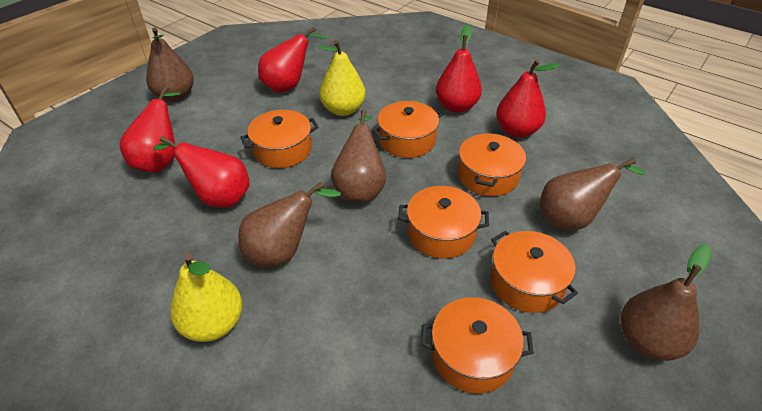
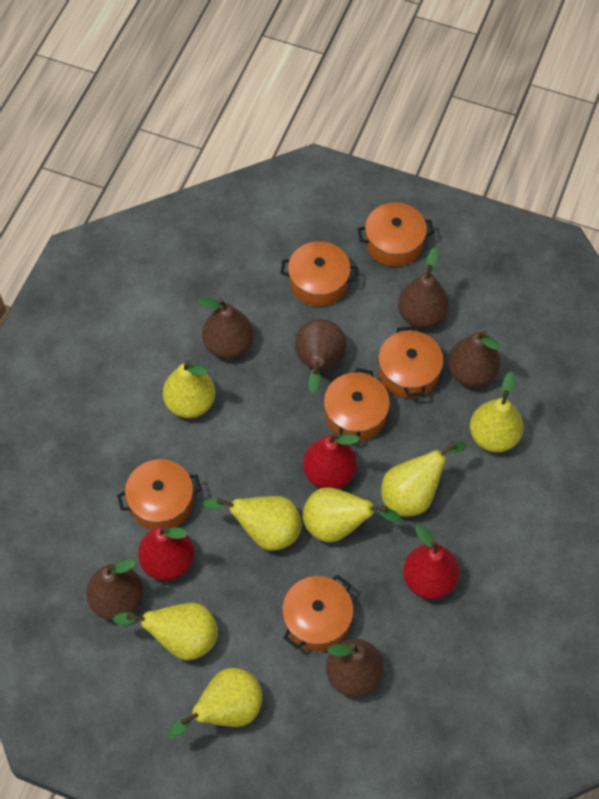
brown pear: 5 -> 6
red pear: 5 -> 3
yellow pear: 2 -> 7

